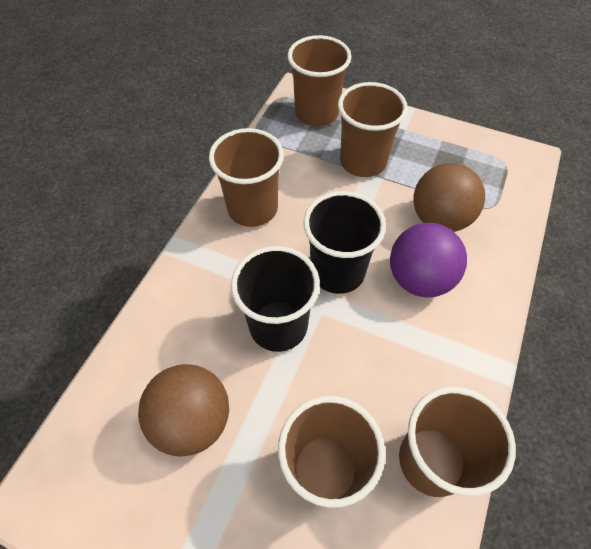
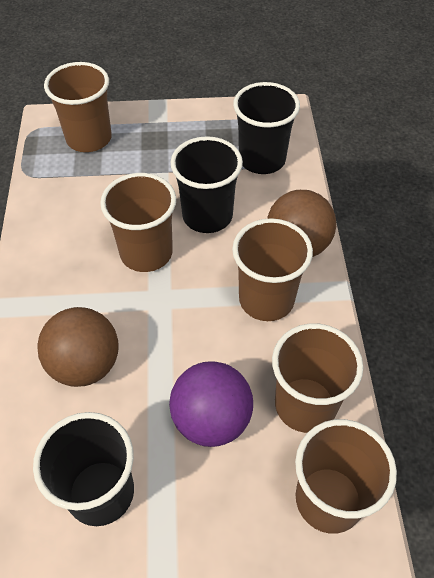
black cup: 2 -> 3

